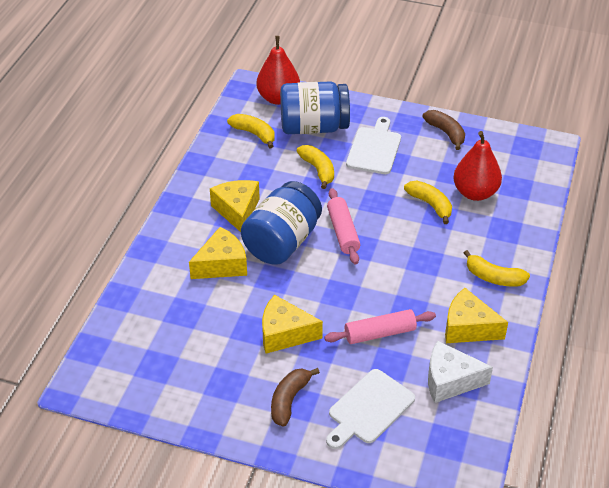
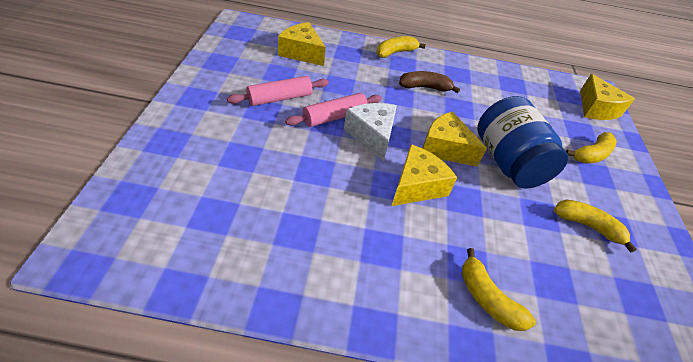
blue jar: 2 -> 1
brown banana: 2 -> 1
red pear: 2 -> 0
white cutting board: 2 -> 0

